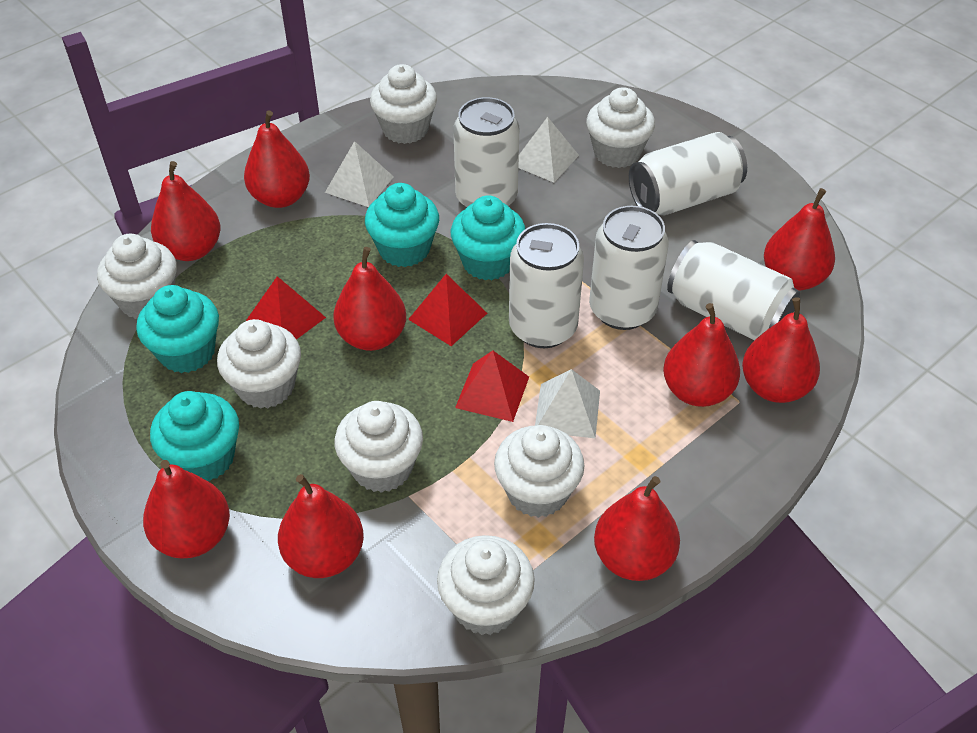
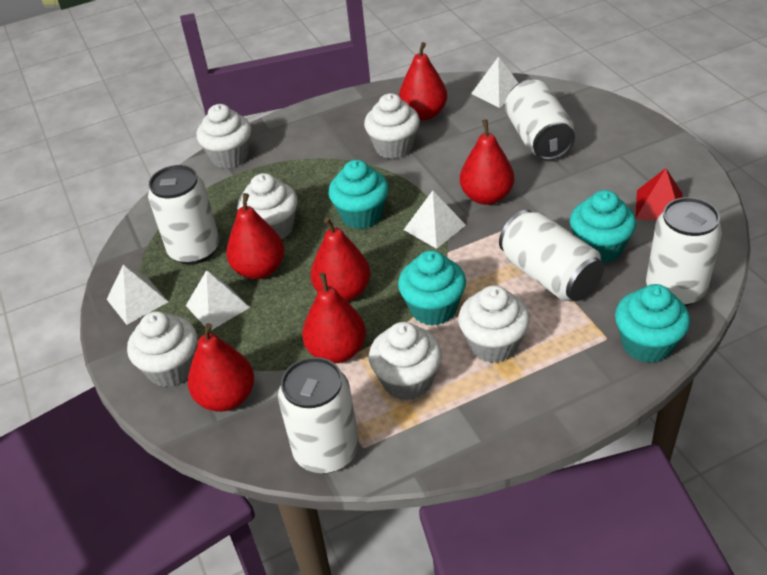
red pear: 9 -> 6
red pyramid: 3 -> 1
white cupcake: 7 -> 6
white pyramid: 3 -> 4

